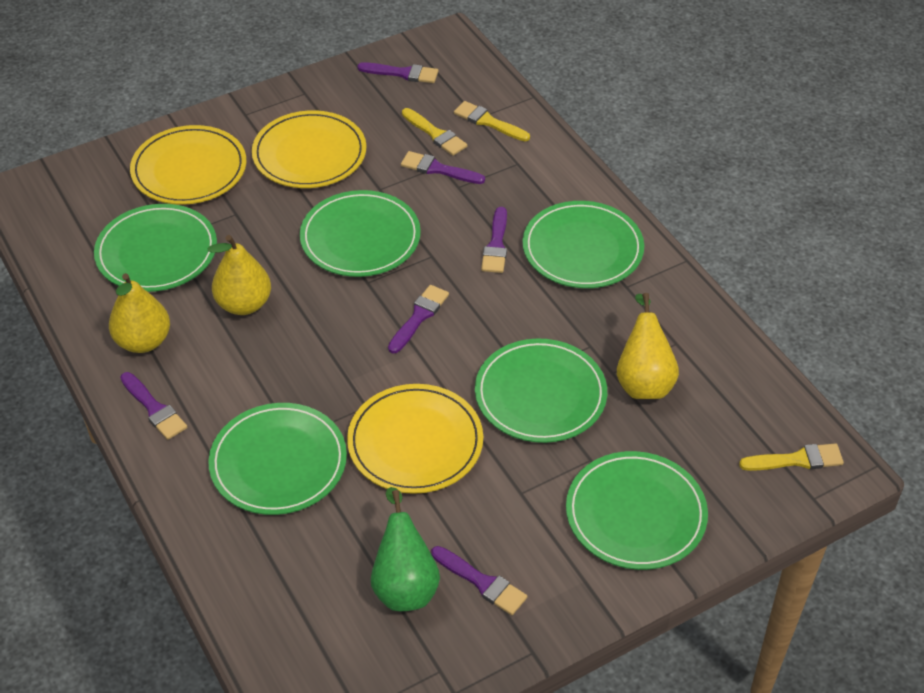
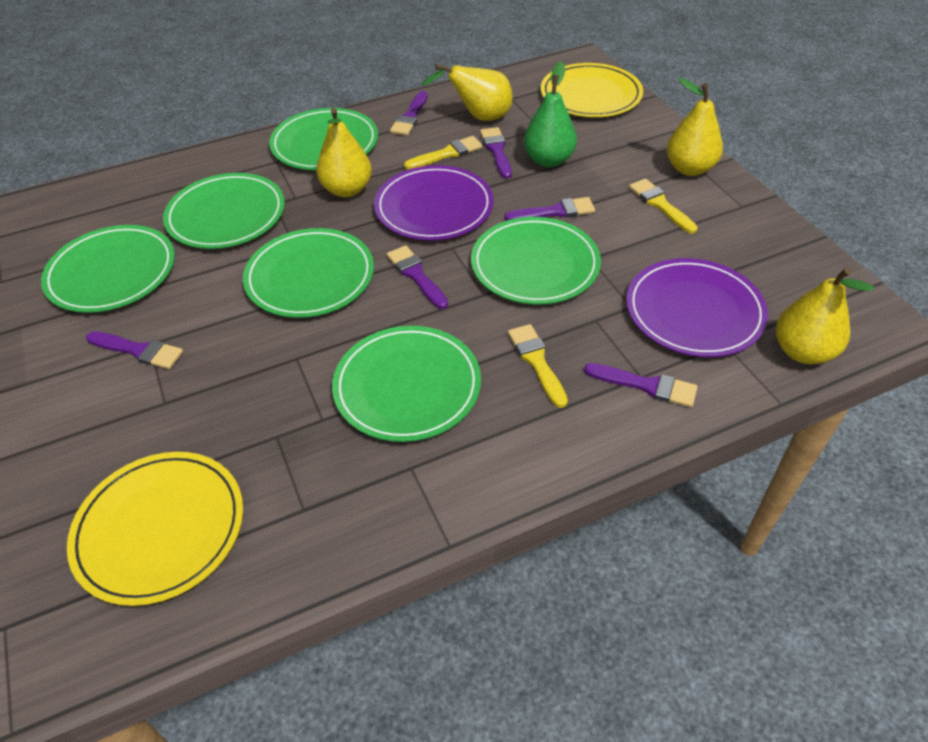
purple plate: 0 -> 2
yellow pear: 3 -> 4
yellow plate: 3 -> 2

